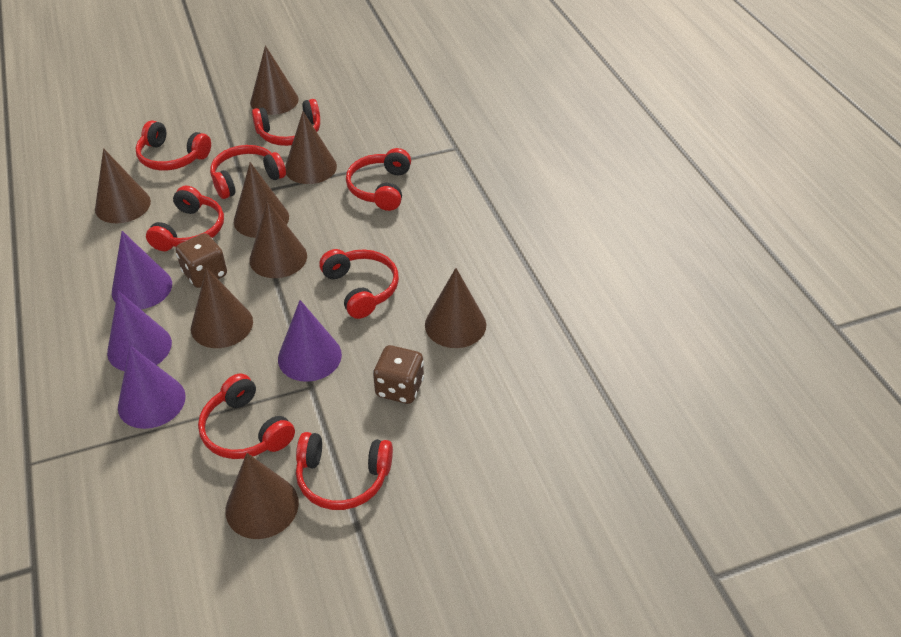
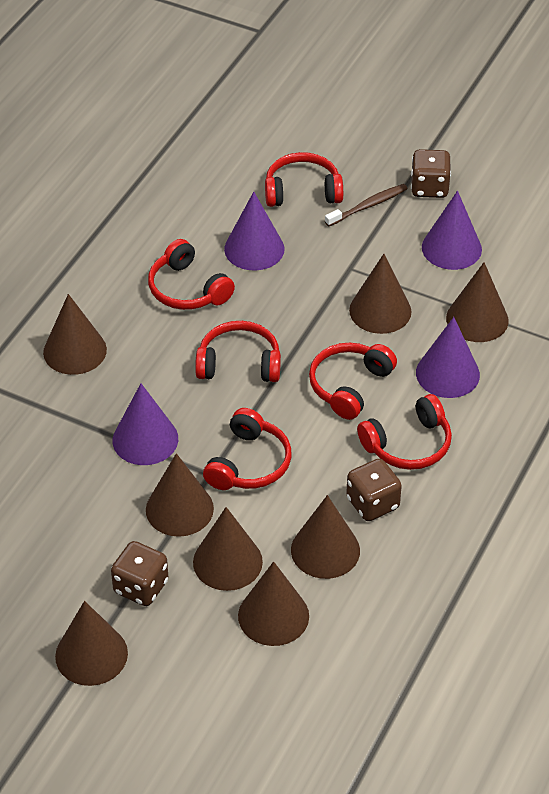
brown dice: 2 -> 3
brown toothbrush: 0 -> 1
red headphones: 8 -> 6

